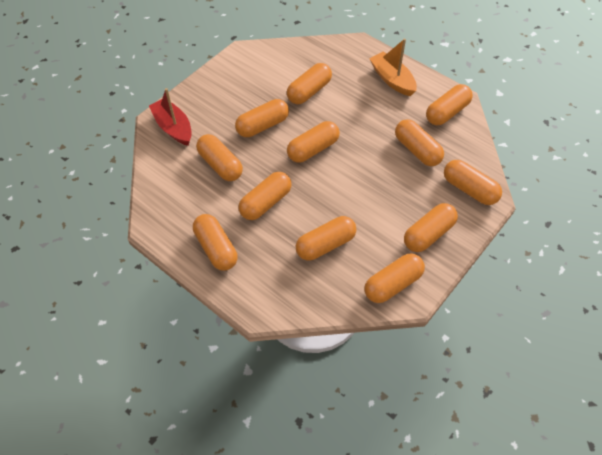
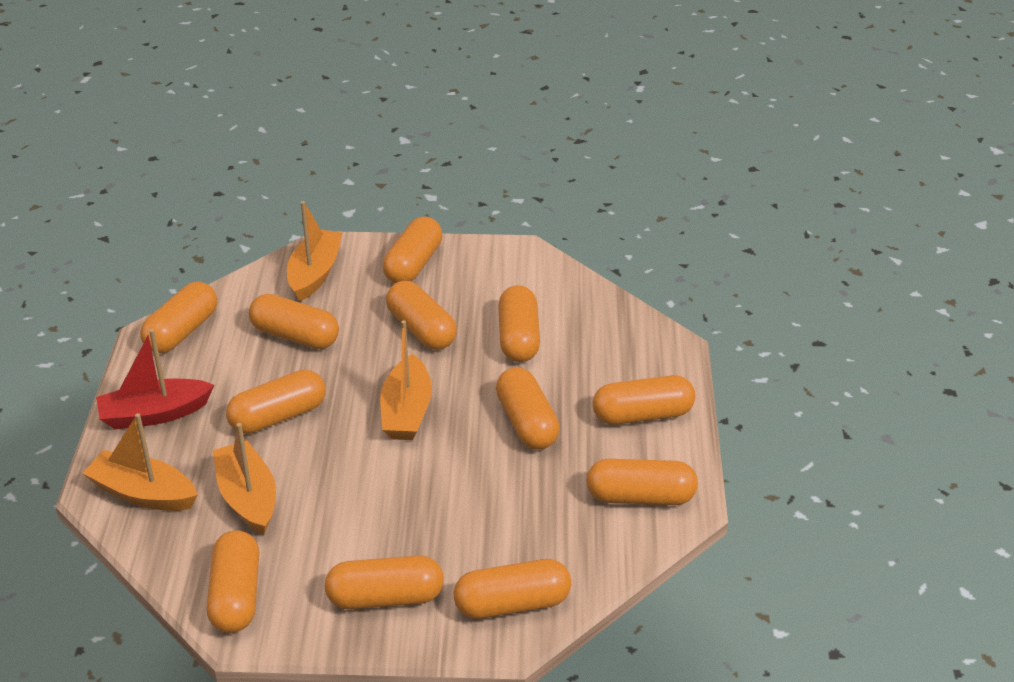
orange boat: 1 -> 4

